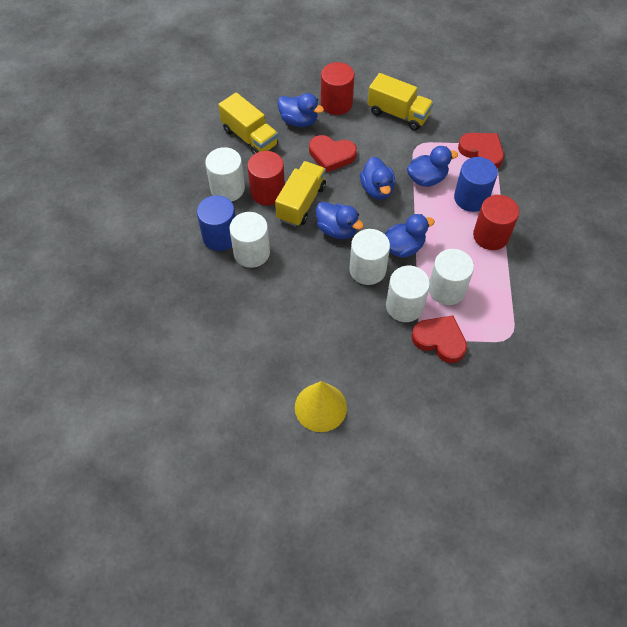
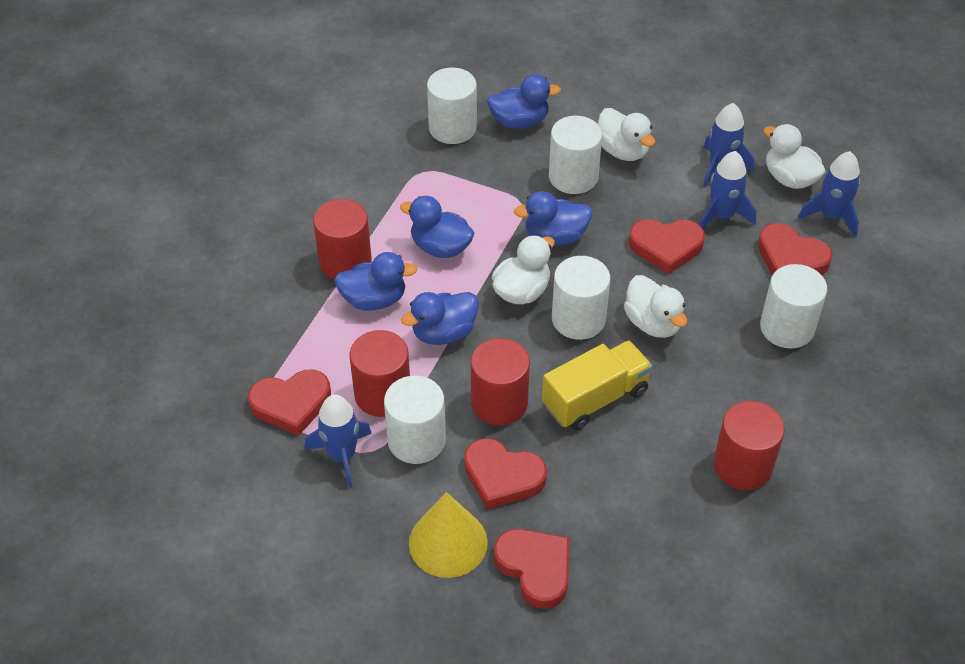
blue cylinder: 2 -> 0
blue rocket: 0 -> 4
red cylinder: 3 -> 4
red heart: 3 -> 5
white duck: 0 -> 4
yellow truck: 3 -> 1

